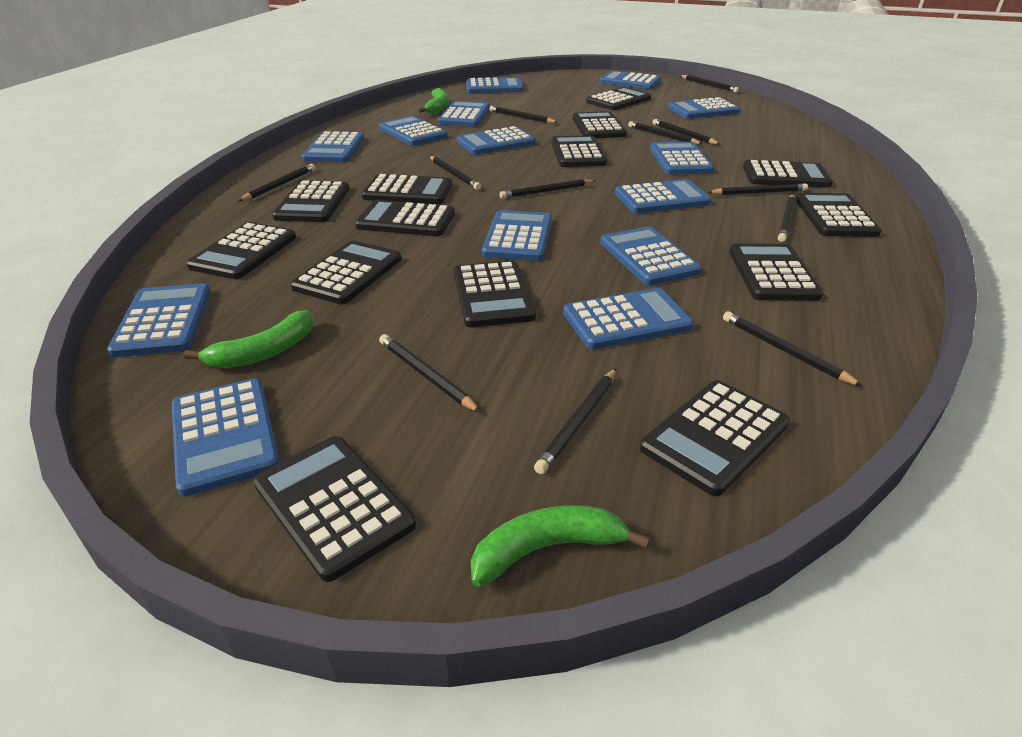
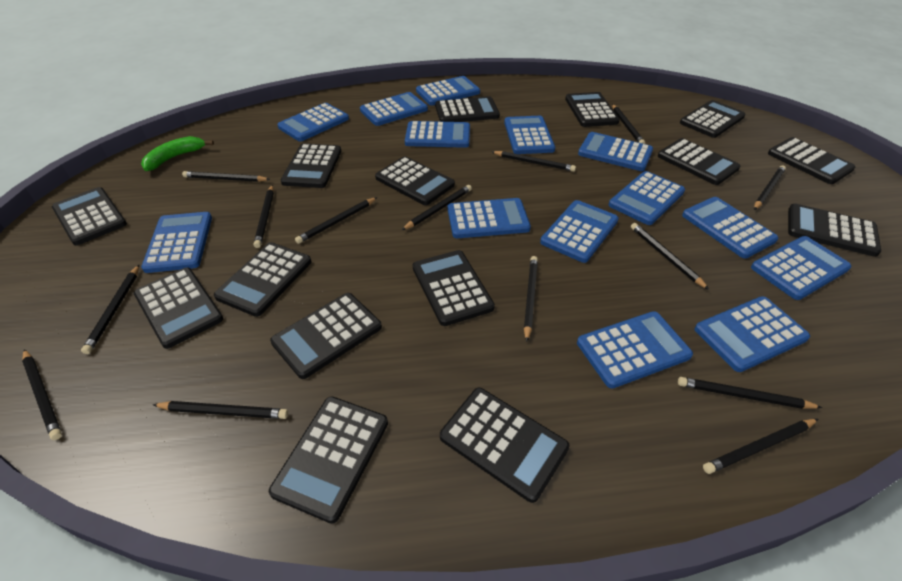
black calculator: 14 -> 15
black pencil: 12 -> 14
green banana: 3 -> 1

